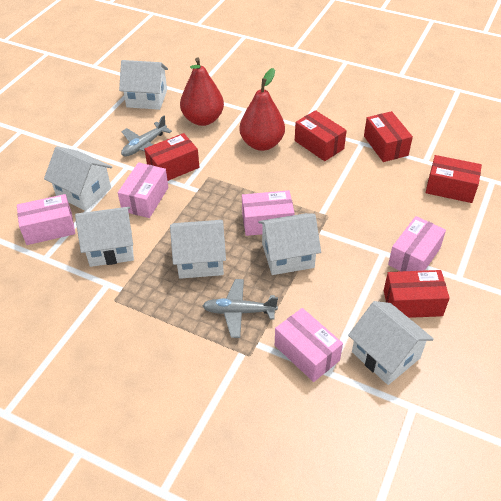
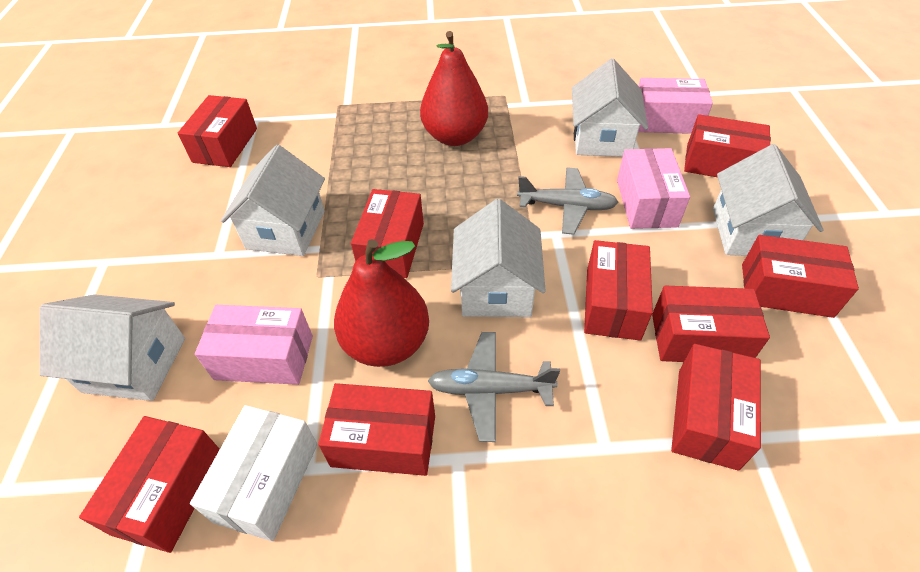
pink box: 5 -> 3
red box: 5 -> 9
white box: 0 -> 1
white house: 6 -> 5

